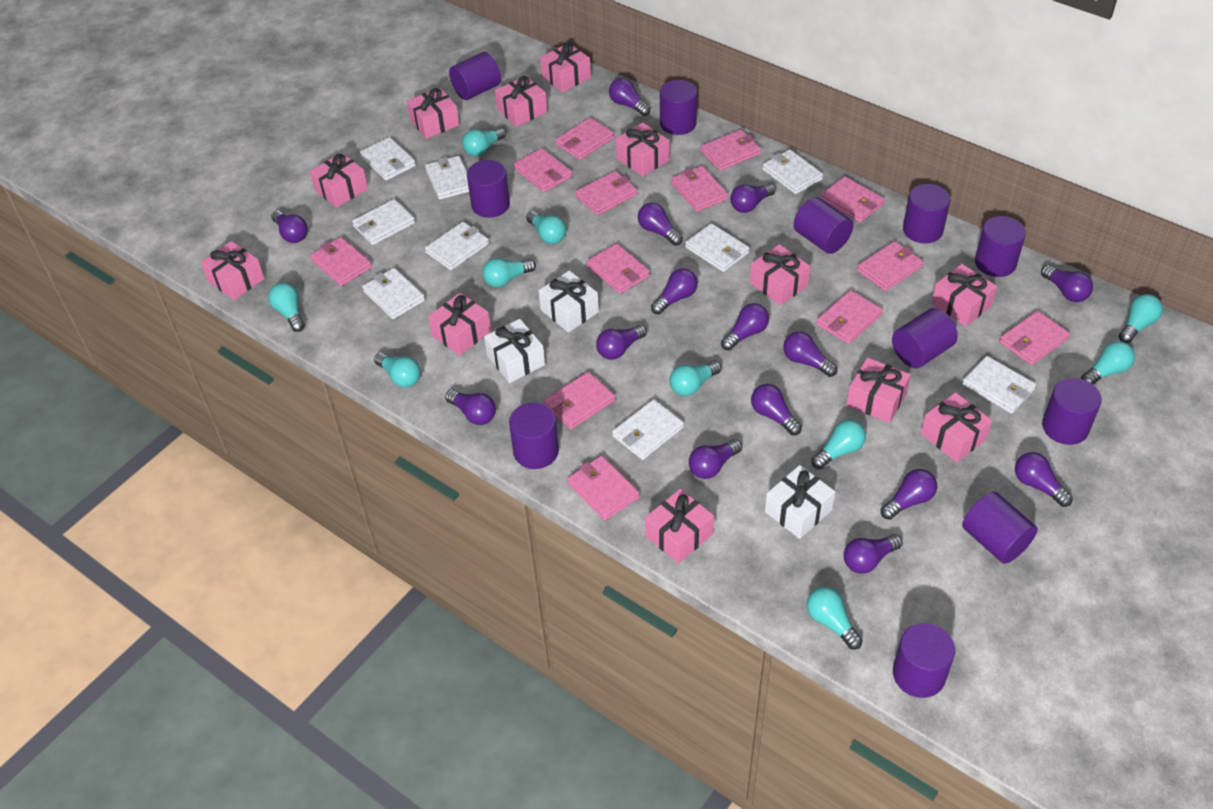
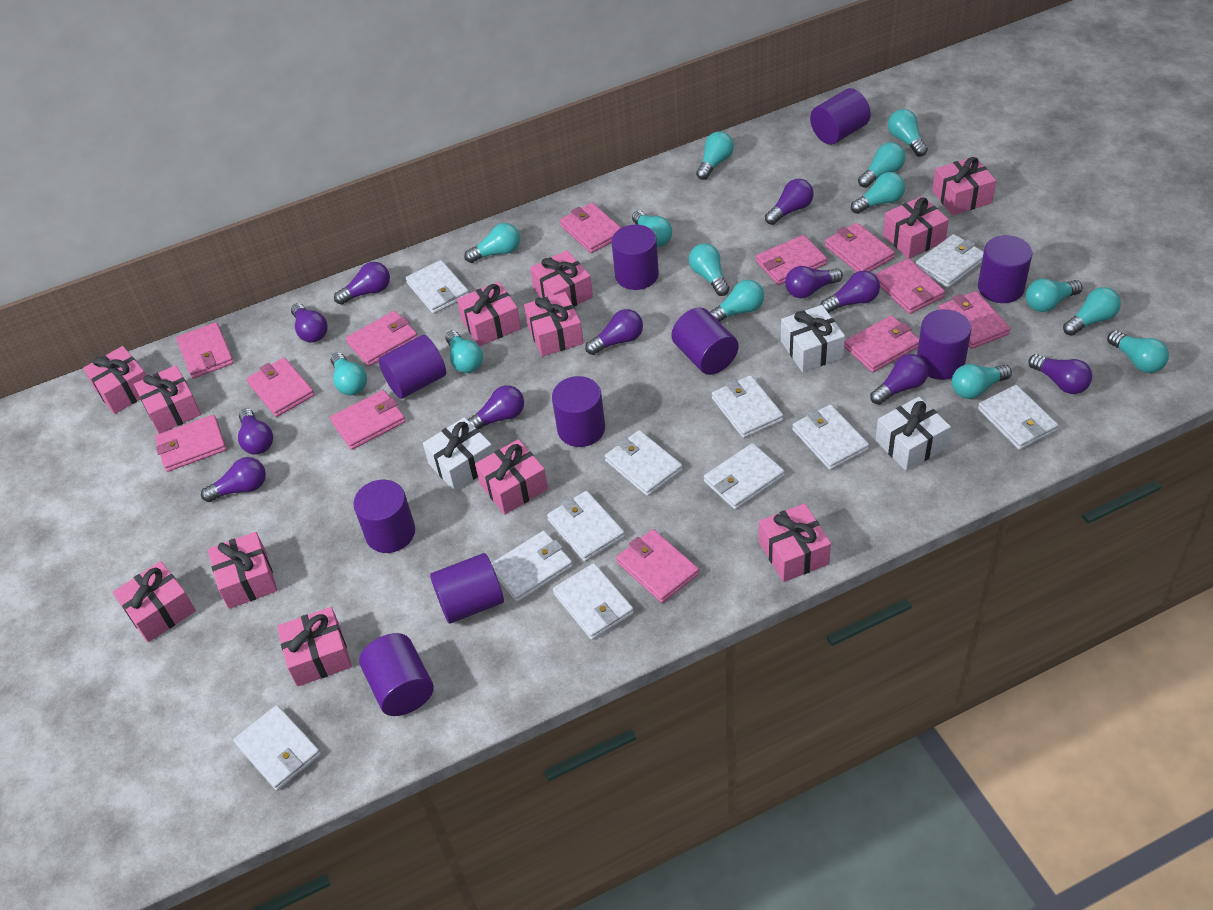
pink wallet: 13 -> 12
purple cylinder: 11 -> 10
purple light bulb: 15 -> 11
turquoise light bulb: 10 -> 14
white wallet: 9 -> 11

